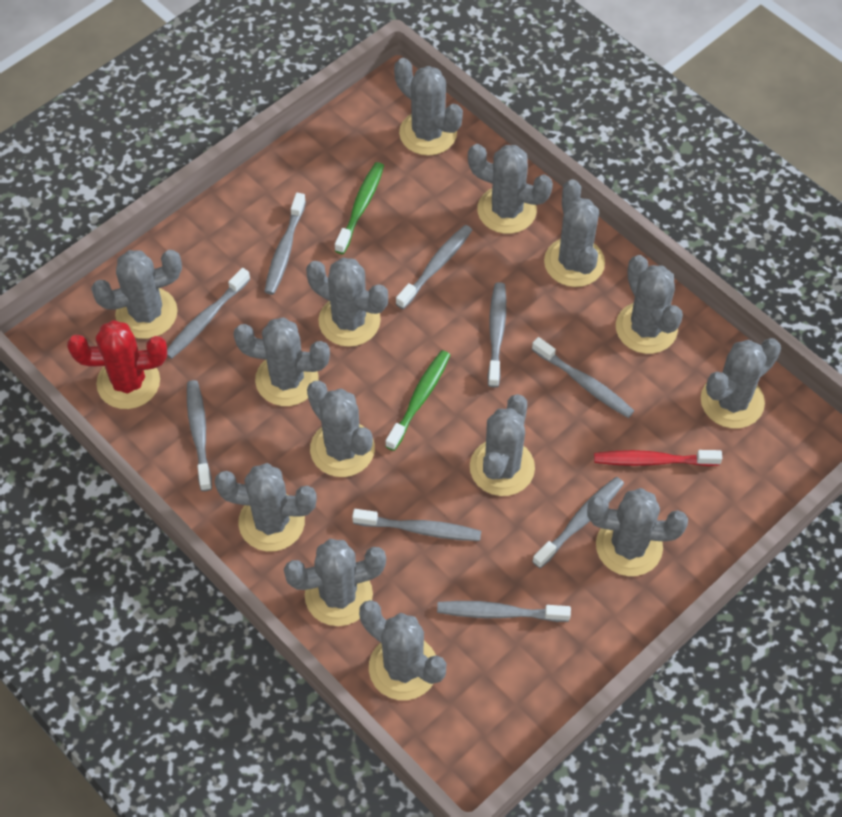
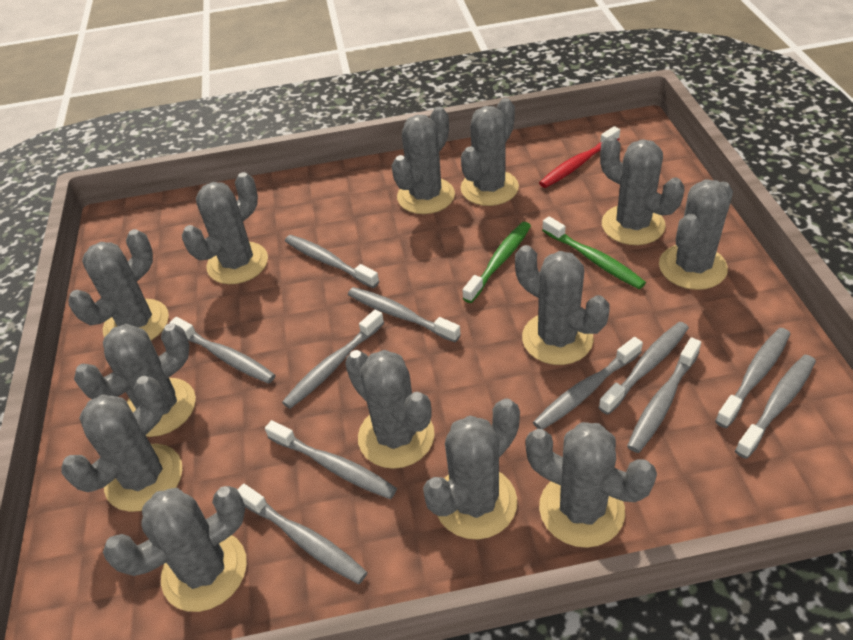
grey cactus: 14 -> 13
grey toothbrush: 9 -> 11
red cactus: 1 -> 0

